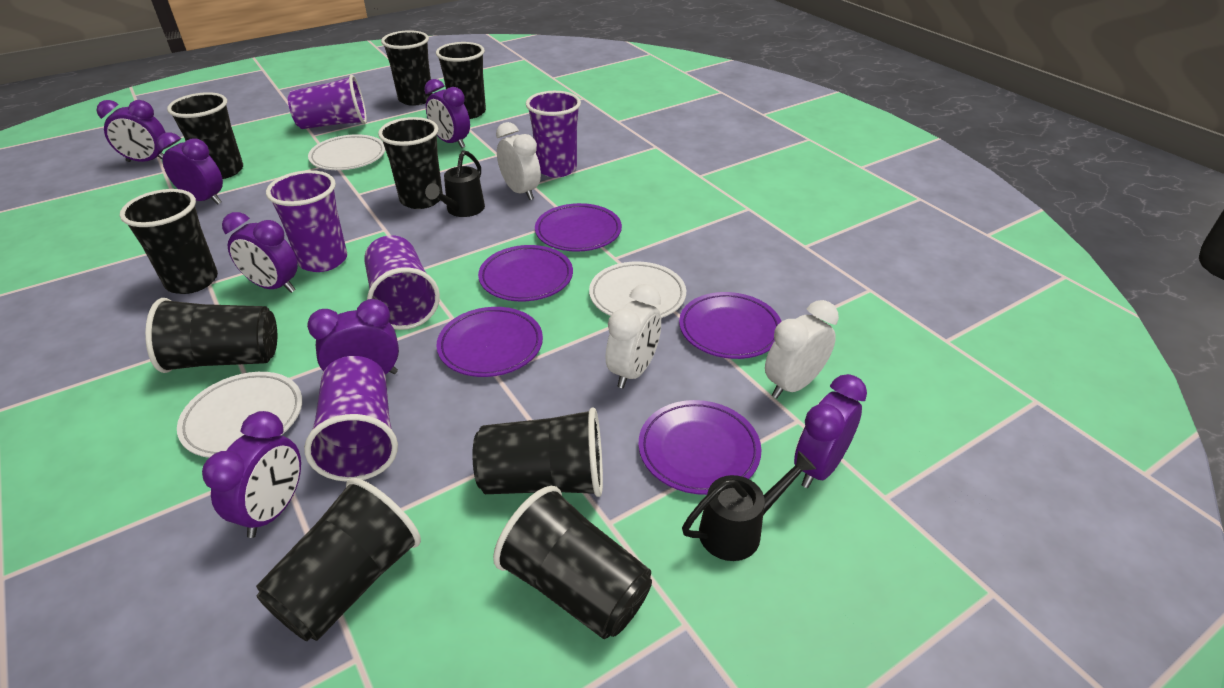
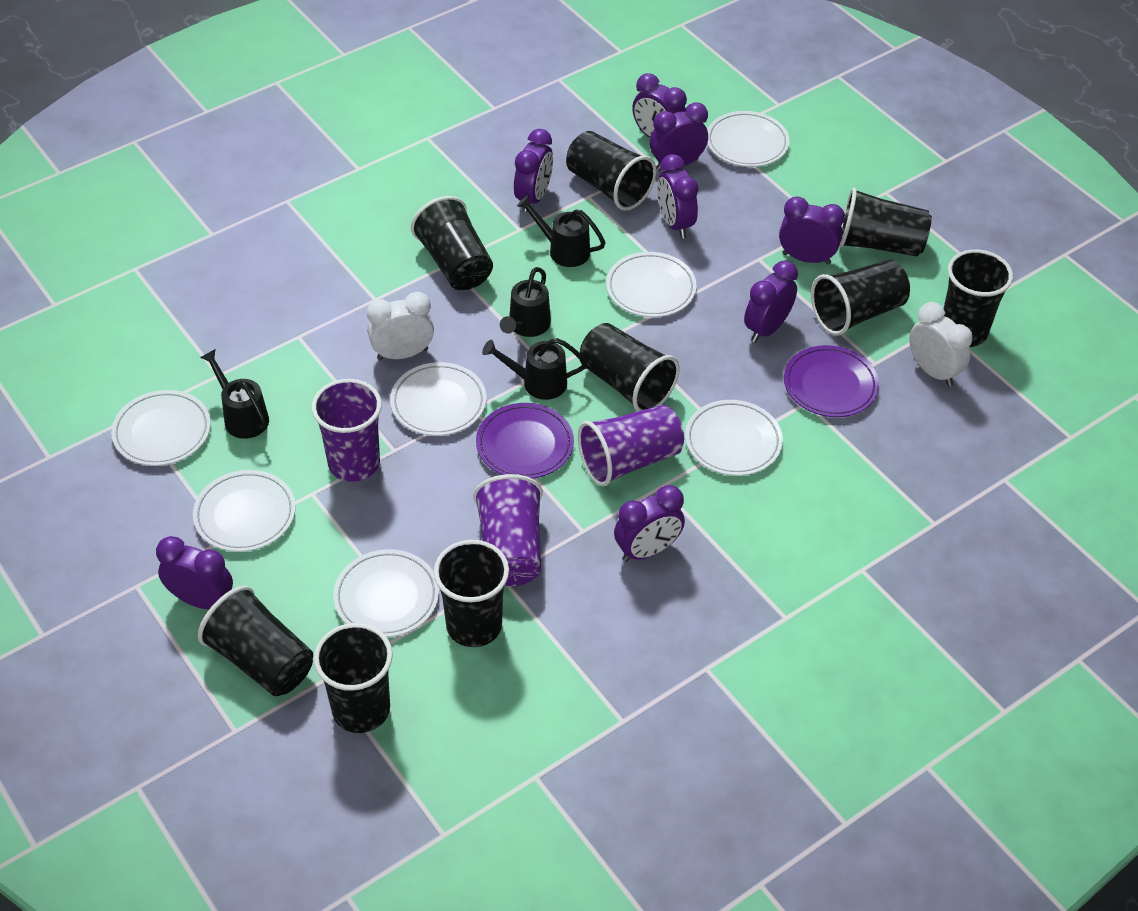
black watering can: 2 -> 4
purple clock: 7 -> 8
purple cup: 5 -> 3
purple plate: 5 -> 2
white clock: 3 -> 2
white plate: 3 -> 7

